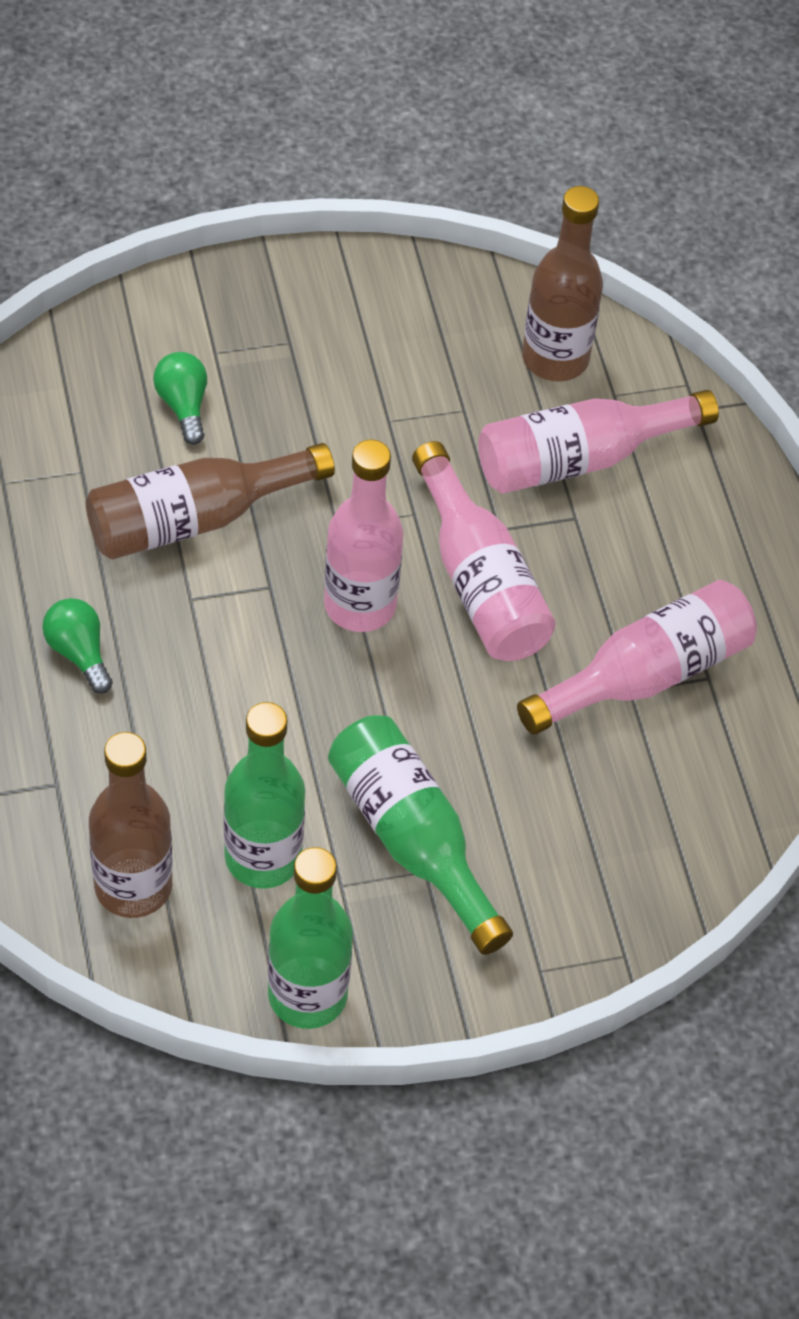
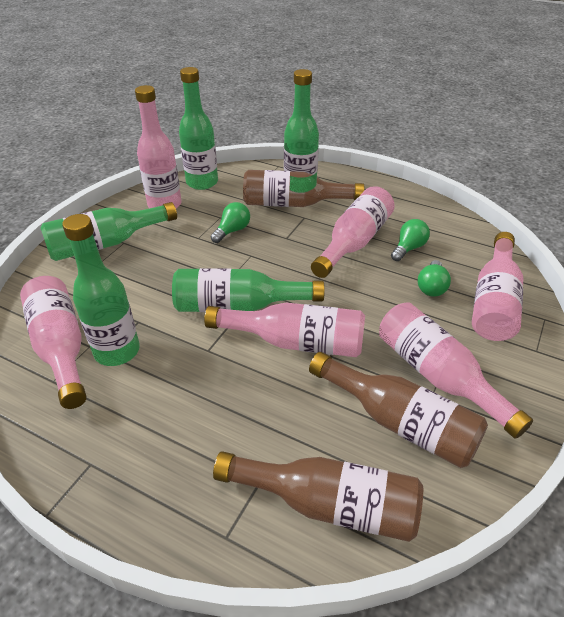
green bottle: 3 -> 5
green light bulb: 2 -> 3
pink bottle: 4 -> 6

